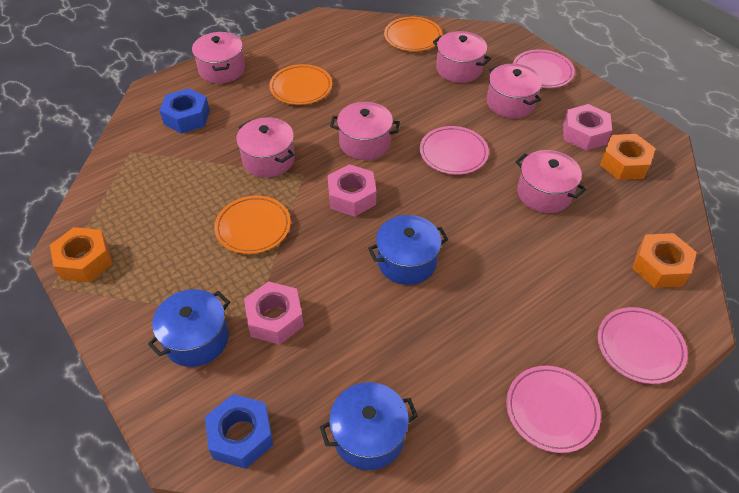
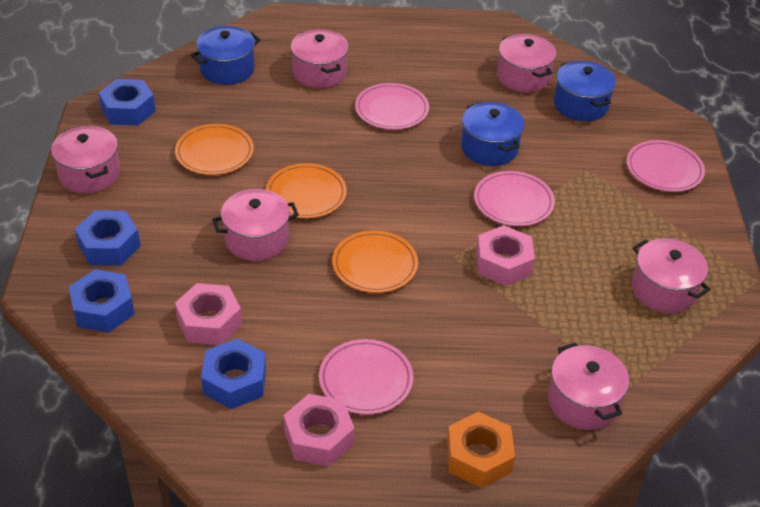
blue nut: 2 -> 4
orange nut: 3 -> 1

